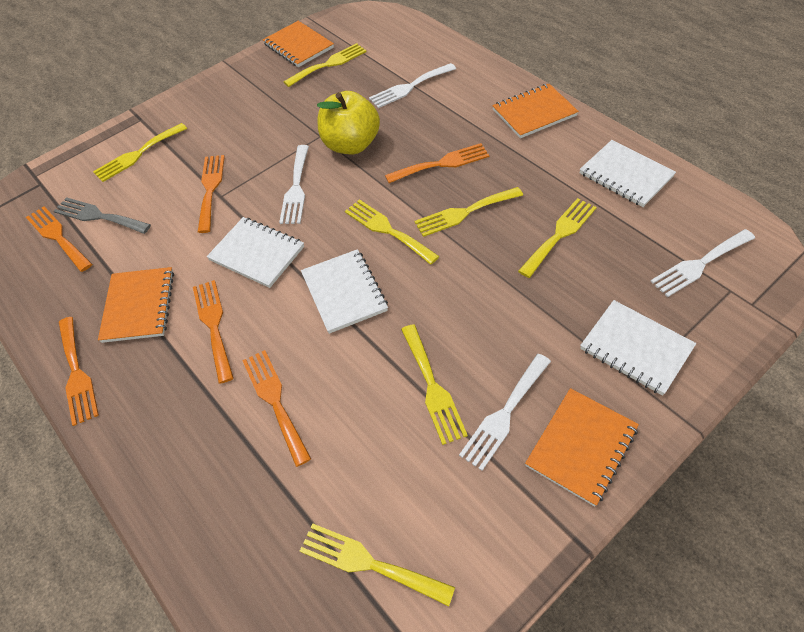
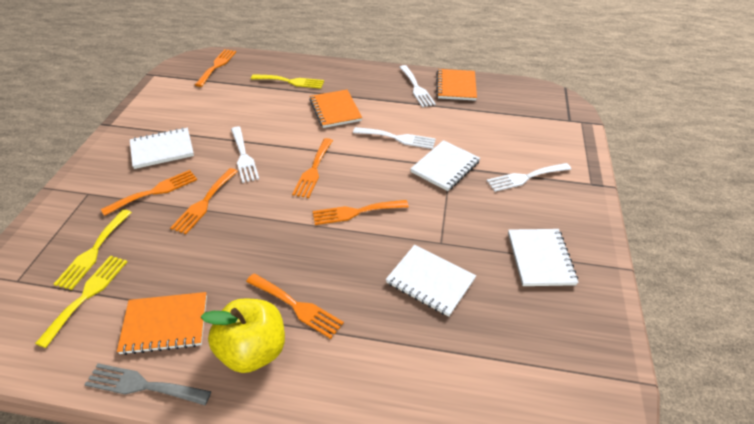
orange notebook: 4 -> 3
yellow fork: 7 -> 3

